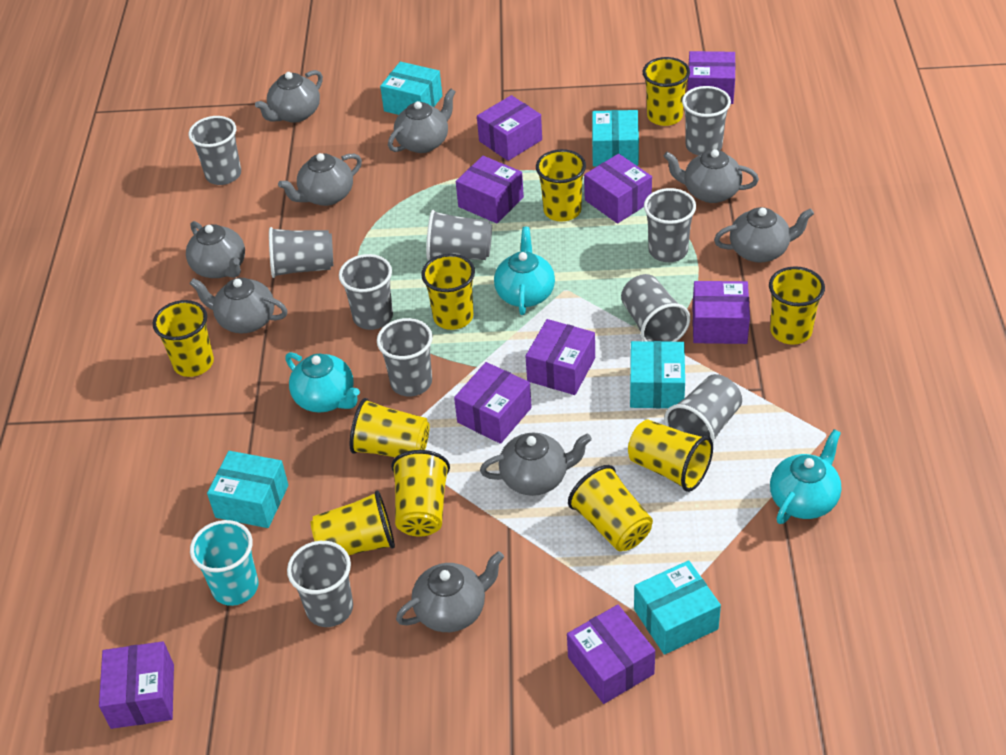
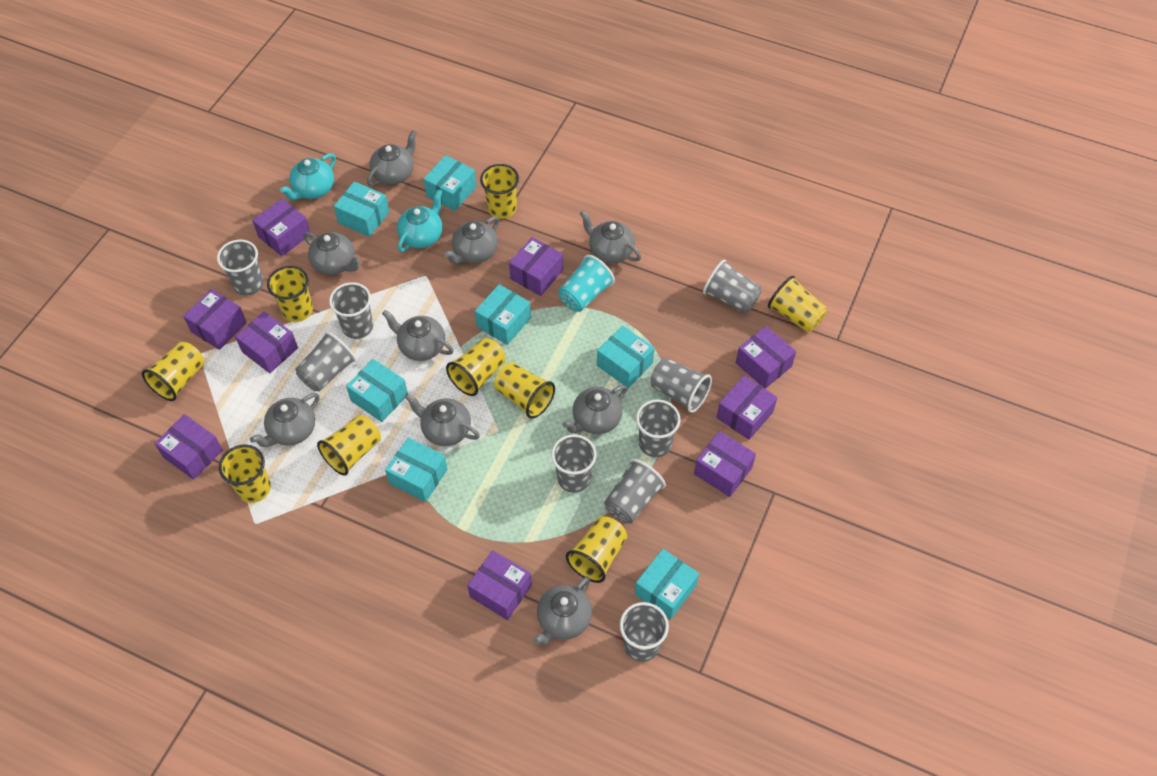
grey cup: 10 -> 9
turquoise box: 5 -> 7
turquoise teapot: 3 -> 2
yellow cup: 10 -> 9

